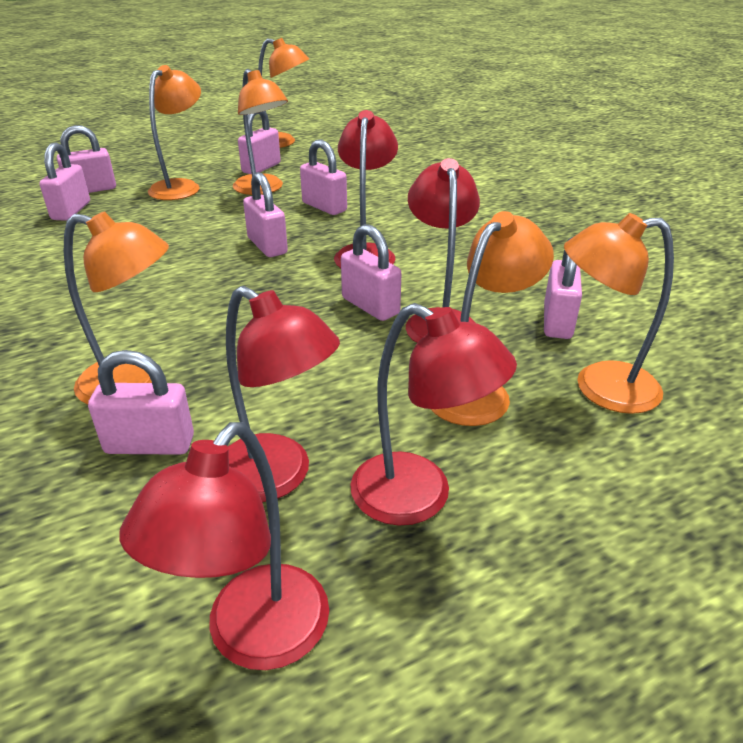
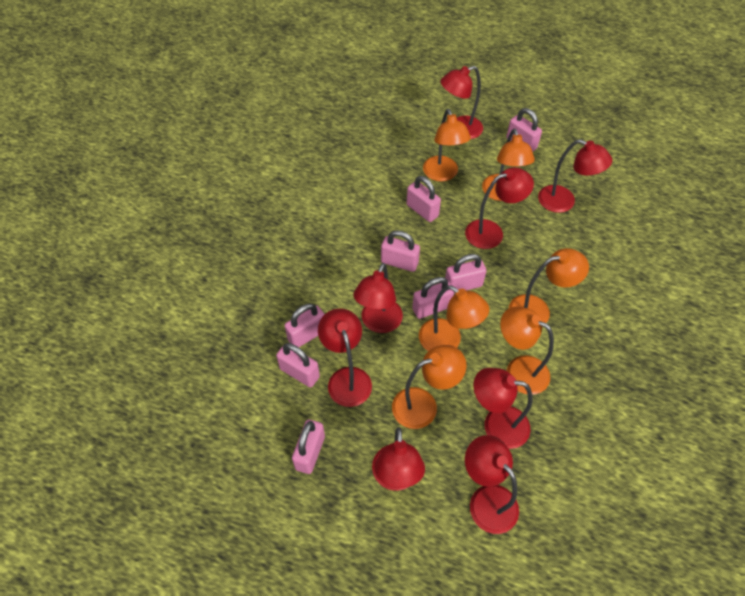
red lamp: 5 -> 8

